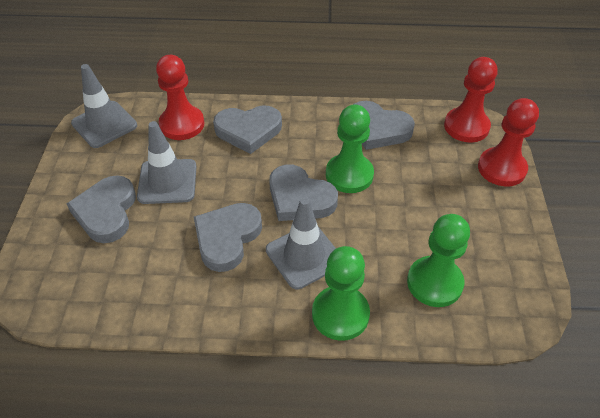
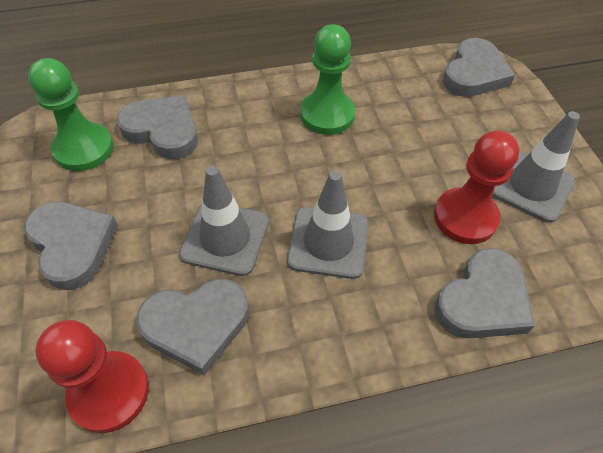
green pawn: 3 -> 2
red pawn: 3 -> 2

